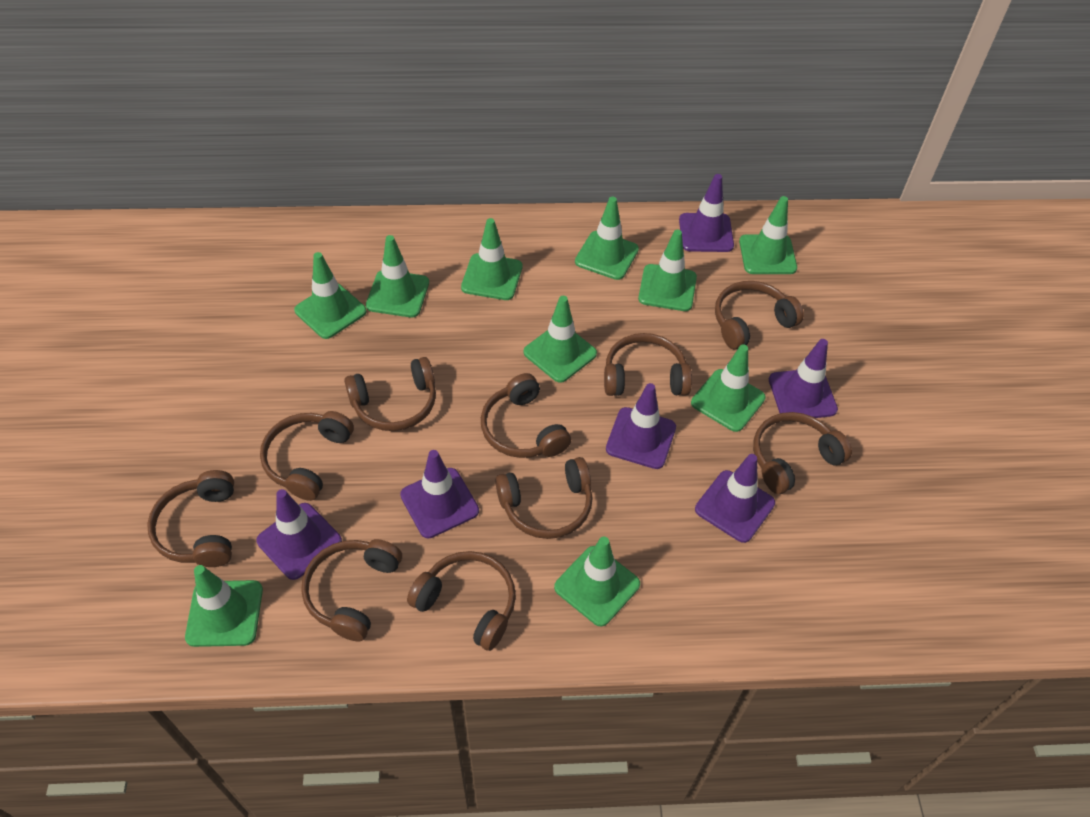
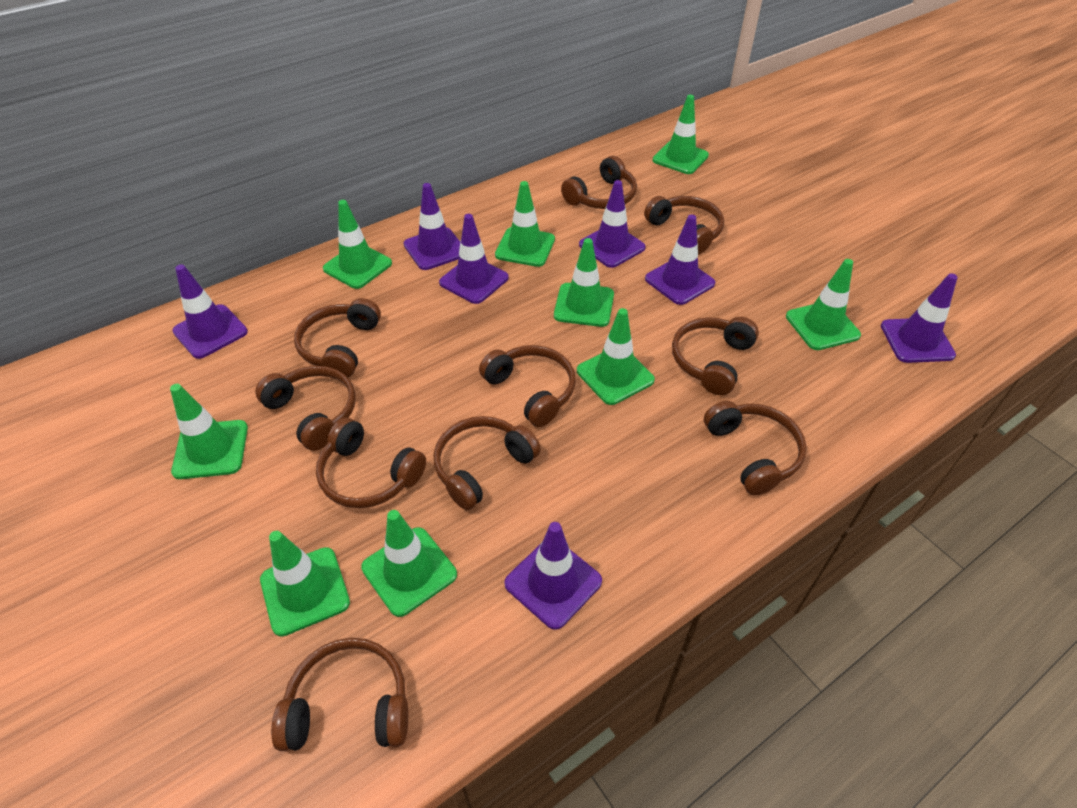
green traffic cone: 10 -> 9
purple traffic cone: 6 -> 7

